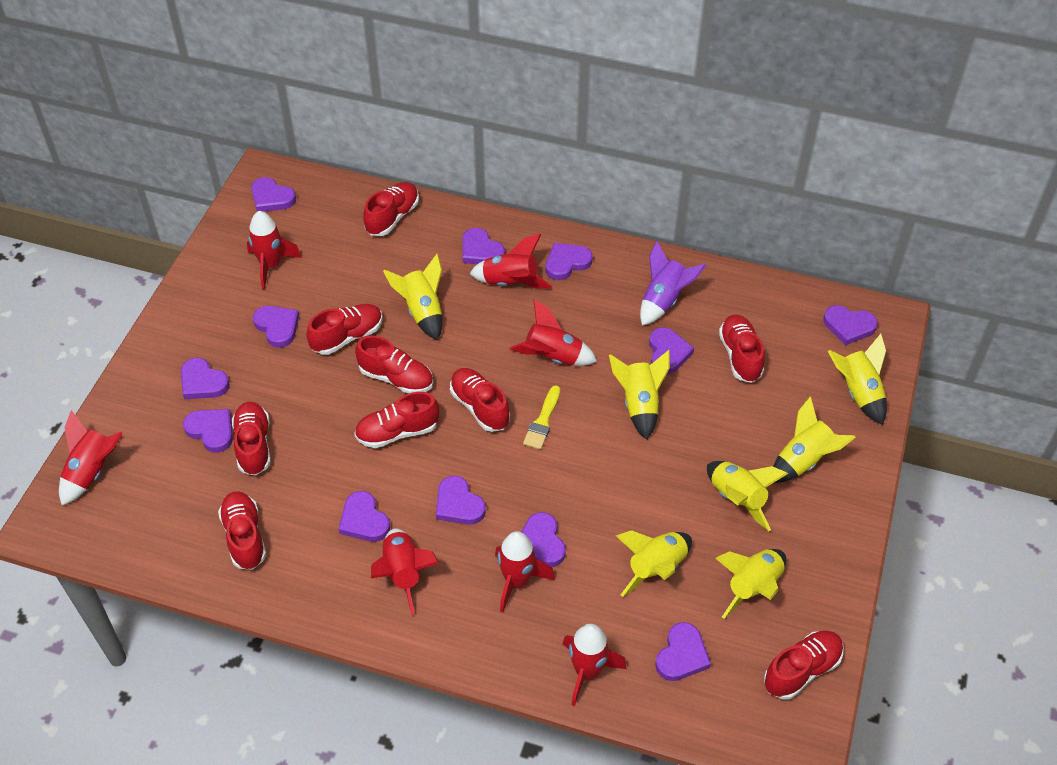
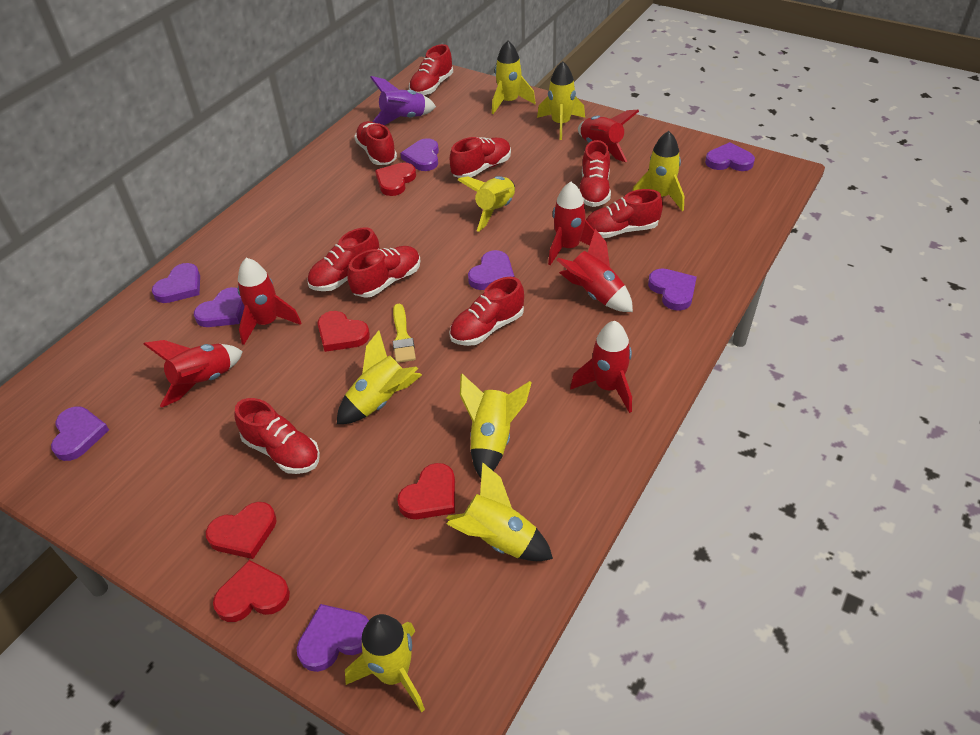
purple heart: 12 -> 8
red heart: 0 -> 5
red rocket: 7 -> 6
yellow rocket: 7 -> 8

